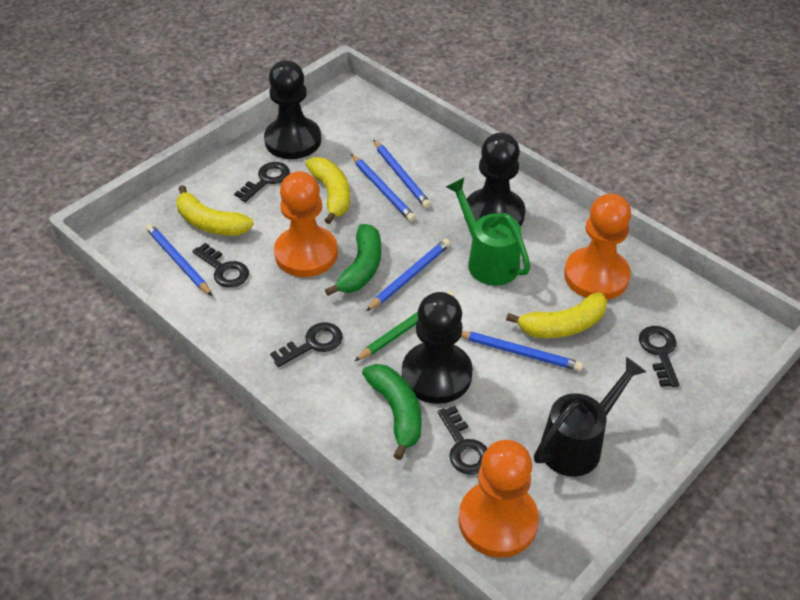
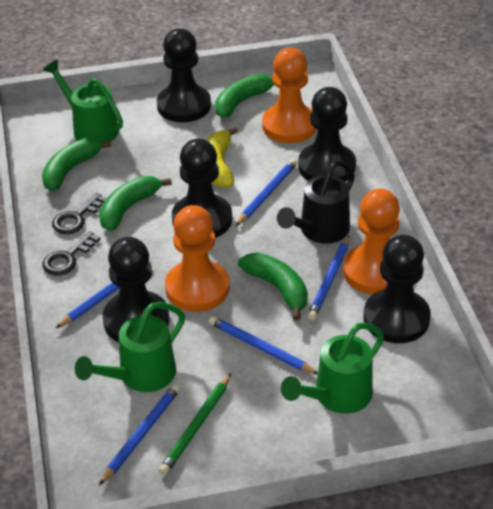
black key: 5 -> 2
black pawn: 3 -> 5
green banana: 2 -> 4
green watering can: 1 -> 3
yellow banana: 3 -> 1

